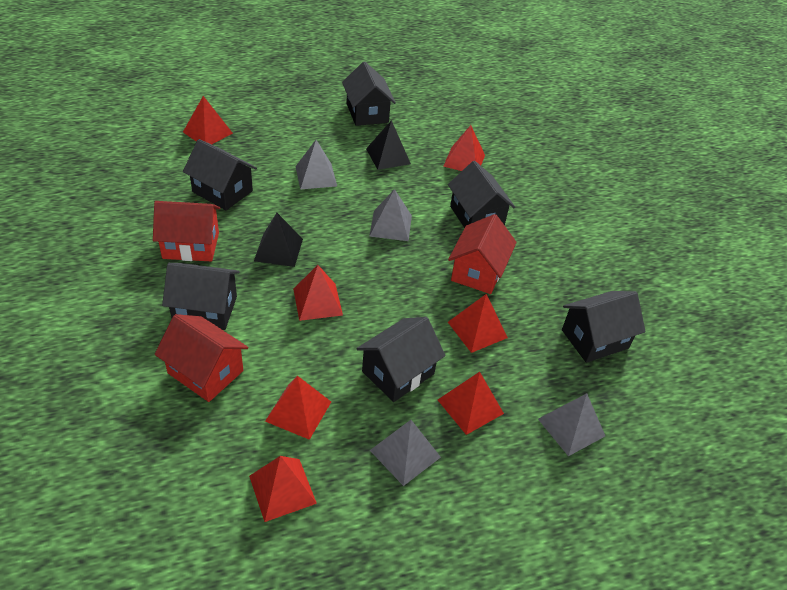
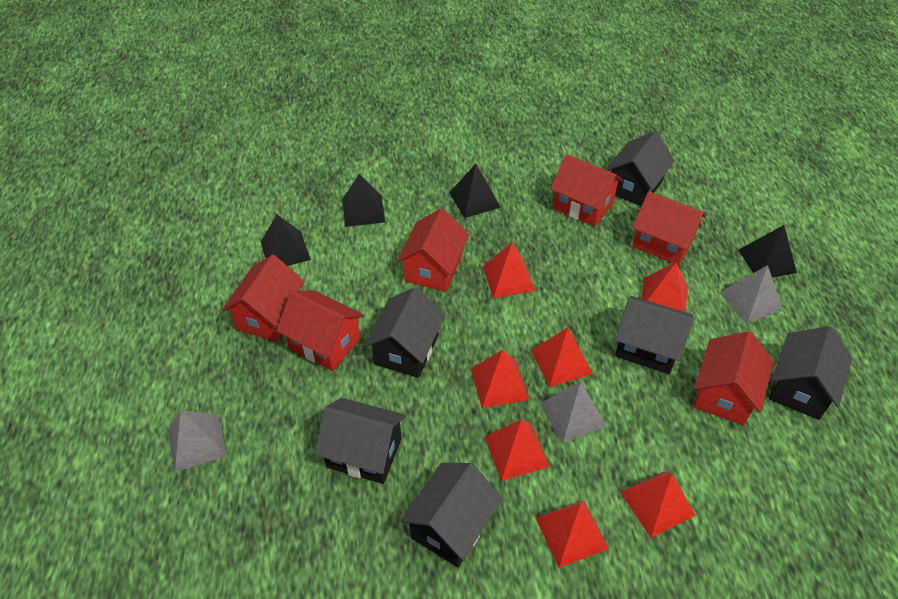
black pyramid: 2 -> 4
grey pyramid: 4 -> 3
red house: 3 -> 6

